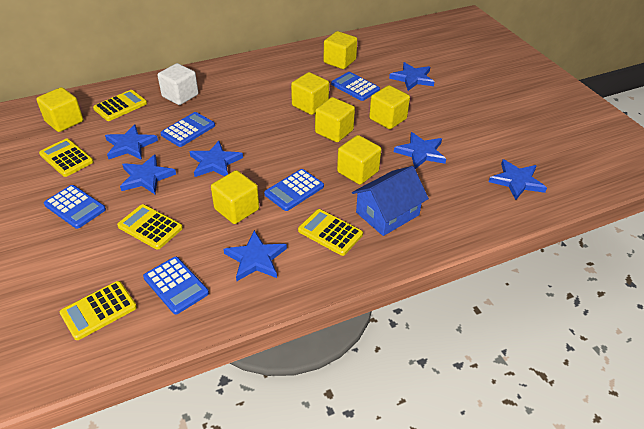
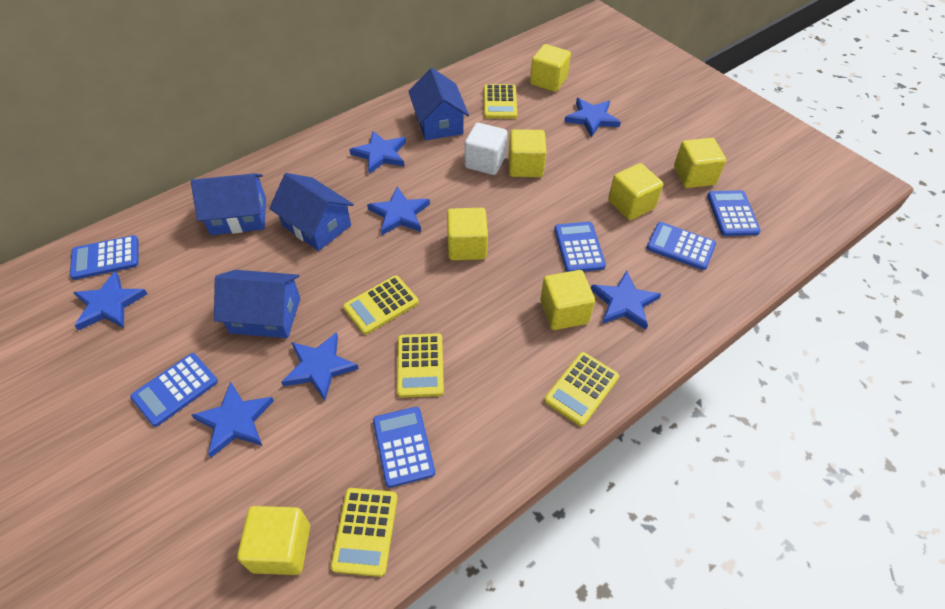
blue calculator: 5 -> 6
blue house: 1 -> 4

